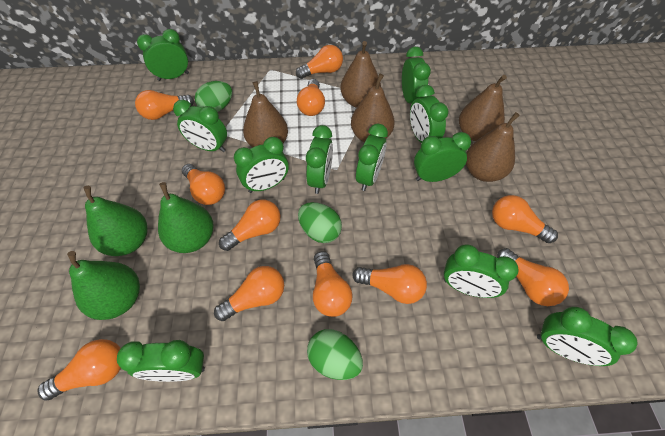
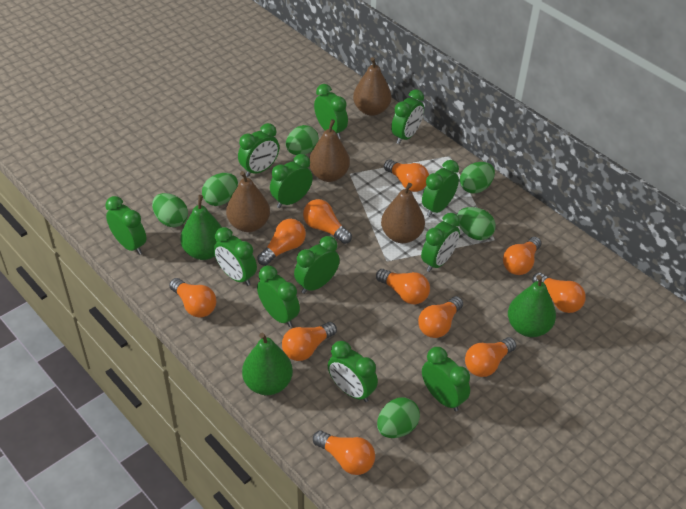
brown pear: 5 -> 4
green clock: 11 -> 12
green egg: 3 -> 6

